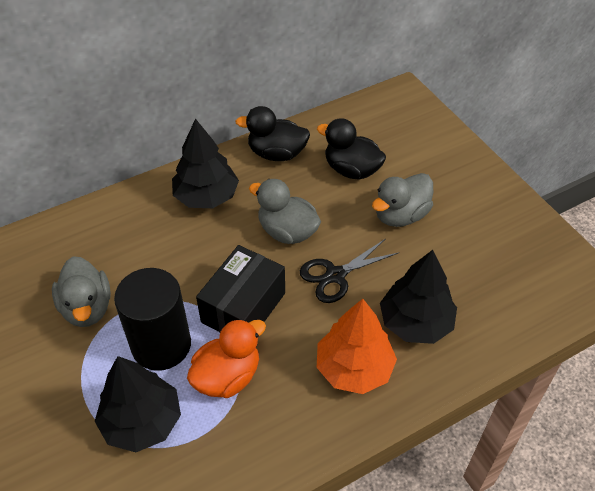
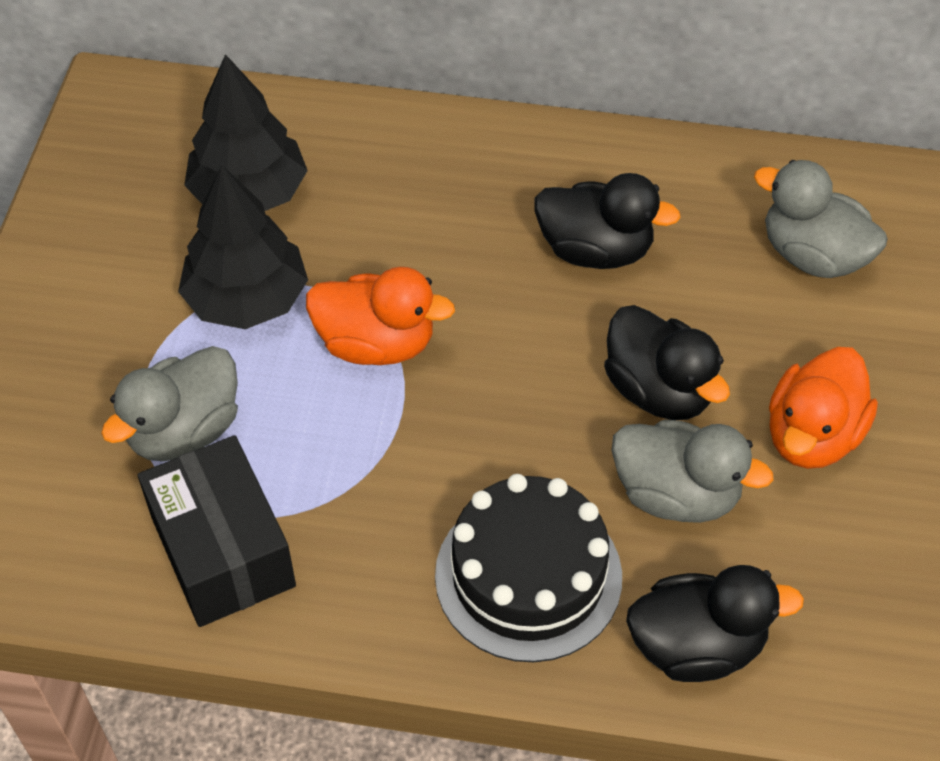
black cake: 0 -> 1
black cylinder: 1 -> 0
black duck: 2 -> 3
black scissors: 1 -> 0
black tree: 3 -> 2
orange duck: 1 -> 2
orange tree: 1 -> 0

